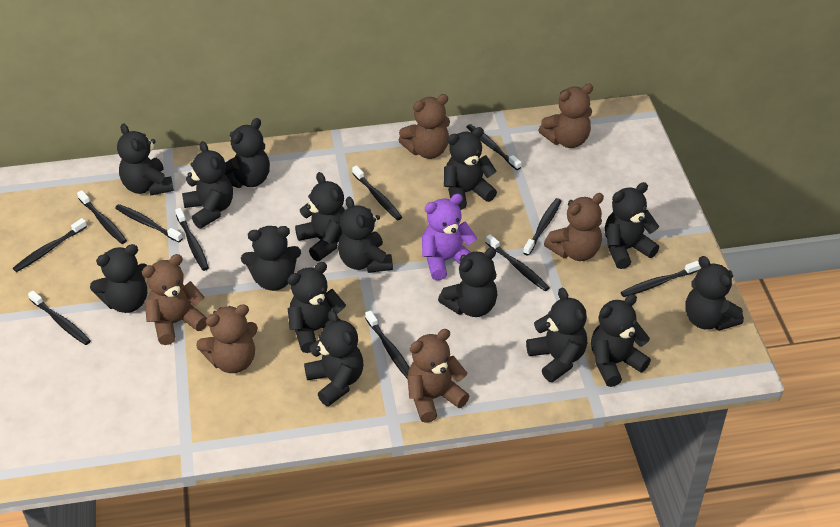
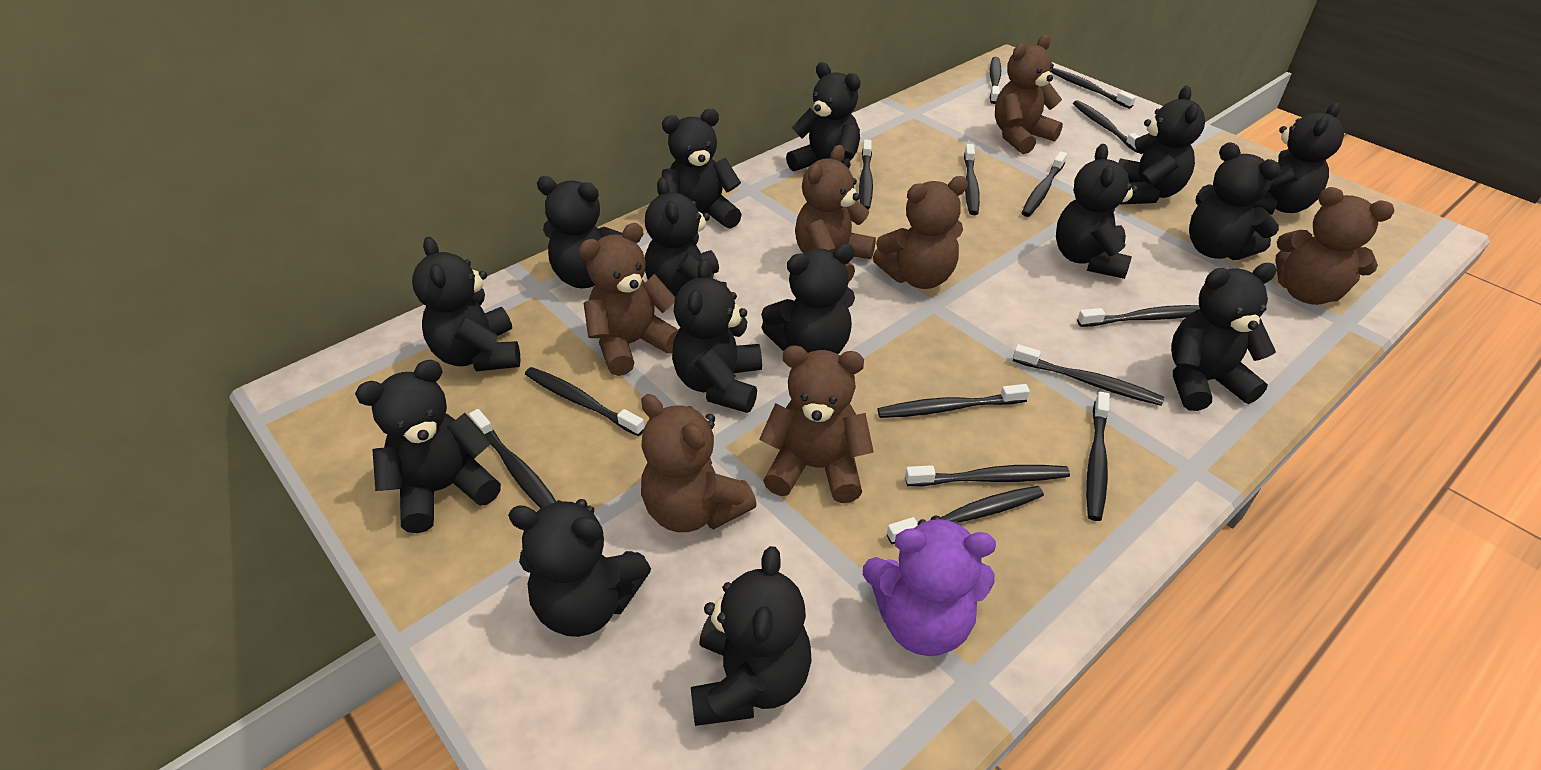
black toothbrush: 11 -> 14
brown teddy bear: 6 -> 7

